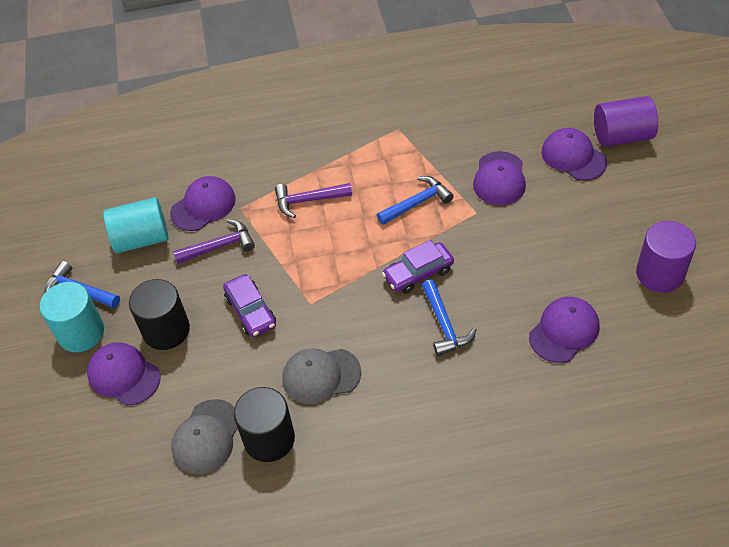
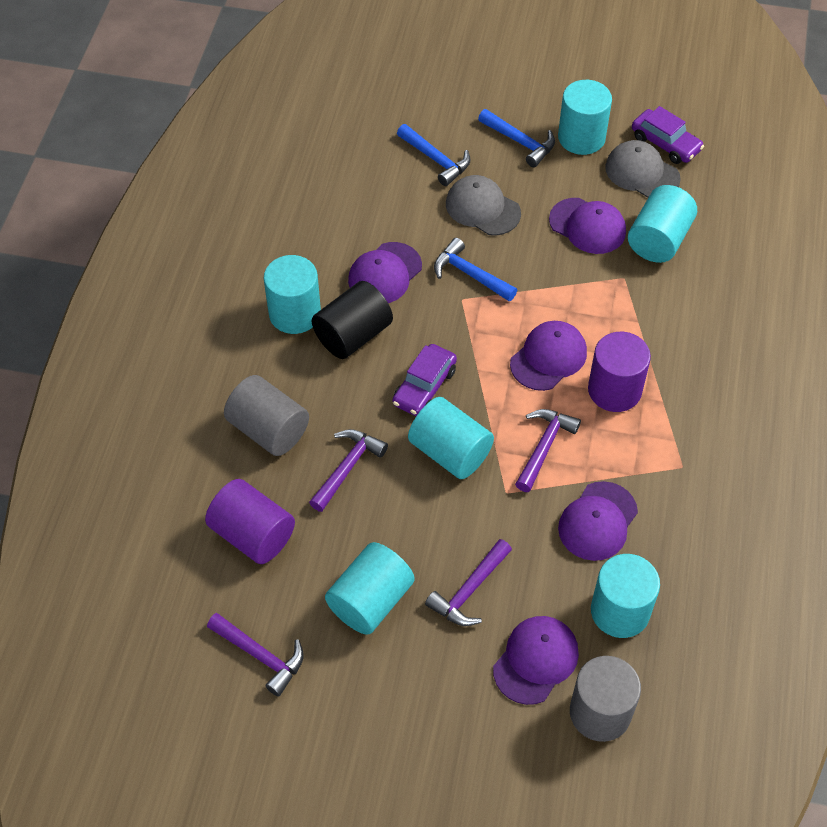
black cylinder: 2 -> 1
grey cylinder: 0 -> 2
purple hammer: 2 -> 4
turquoise cylinder: 2 -> 6

